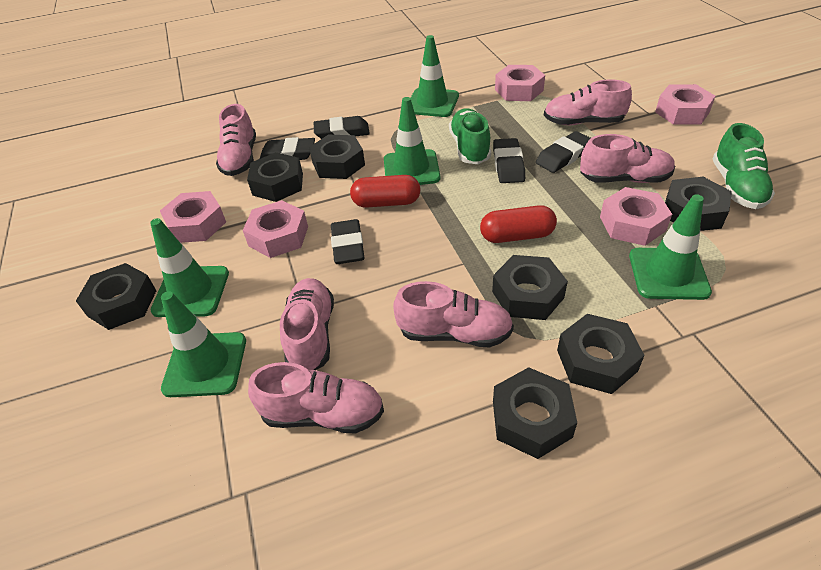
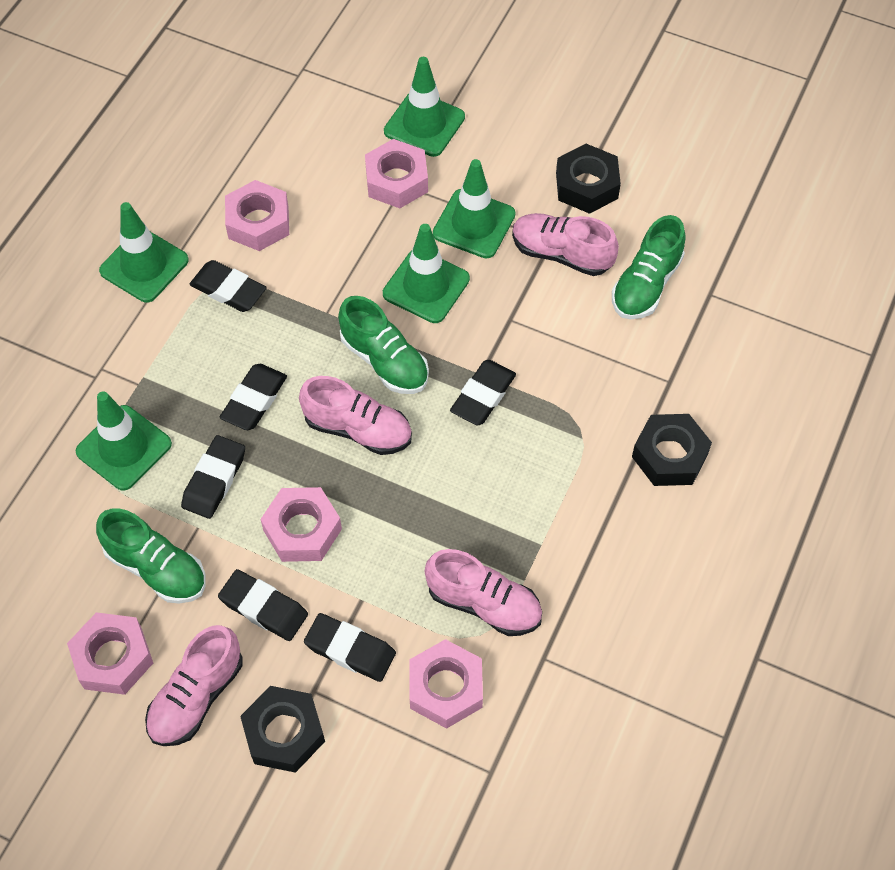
black eraser: 5 -> 6
black nut: 7 -> 3
green shoe: 2 -> 3
pink shoe: 6 -> 4
red capsule: 2 -> 0

